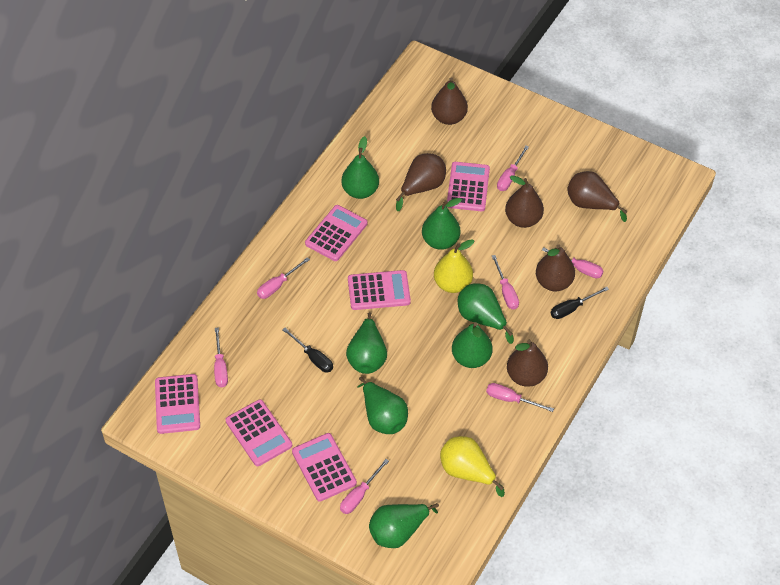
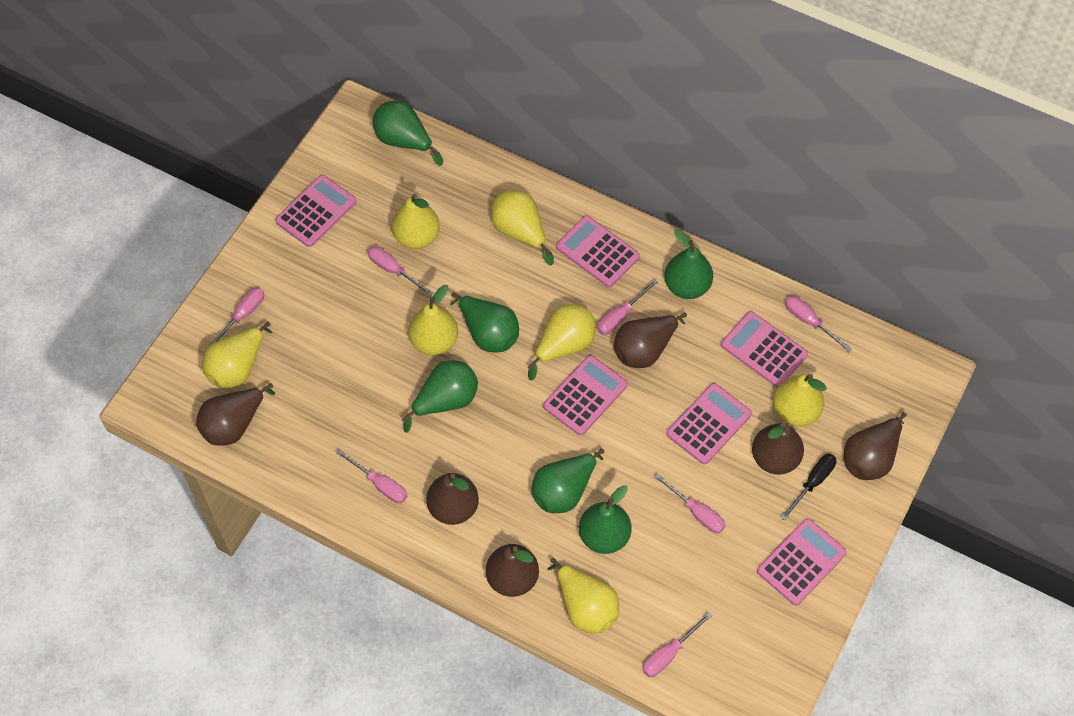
black screwdriver: 2 -> 1
green pear: 7 -> 6
yellow pear: 2 -> 7

